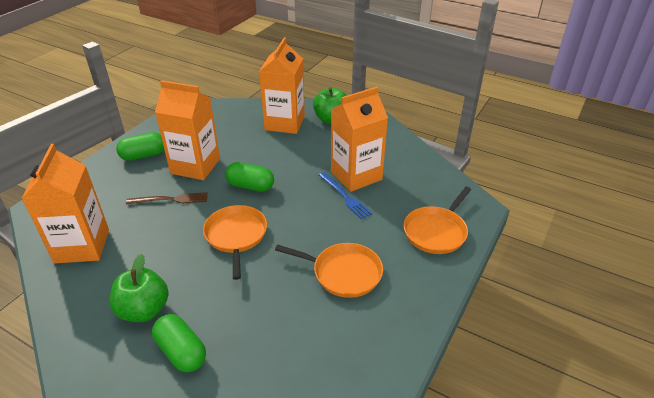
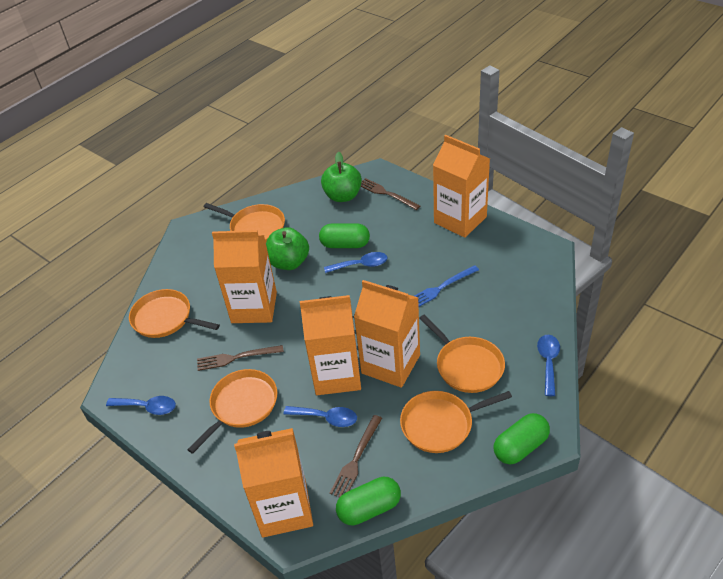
blue spoon: 0 -> 4
brown fork: 1 -> 3
orange carton: 4 -> 5
orange pan: 3 -> 5

